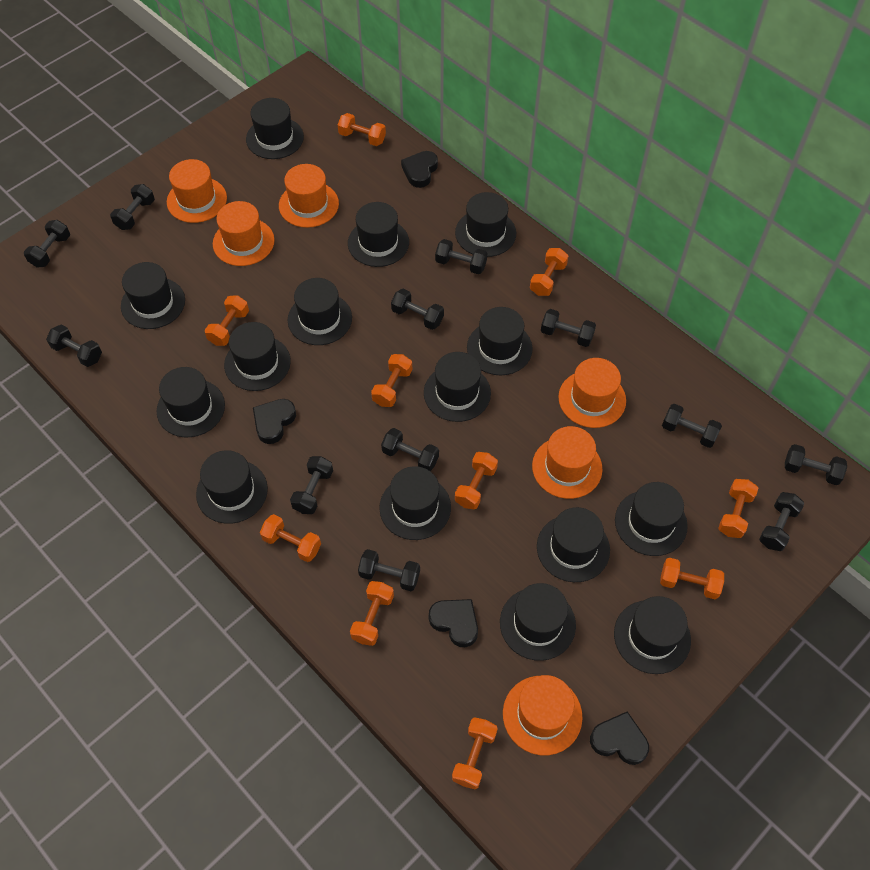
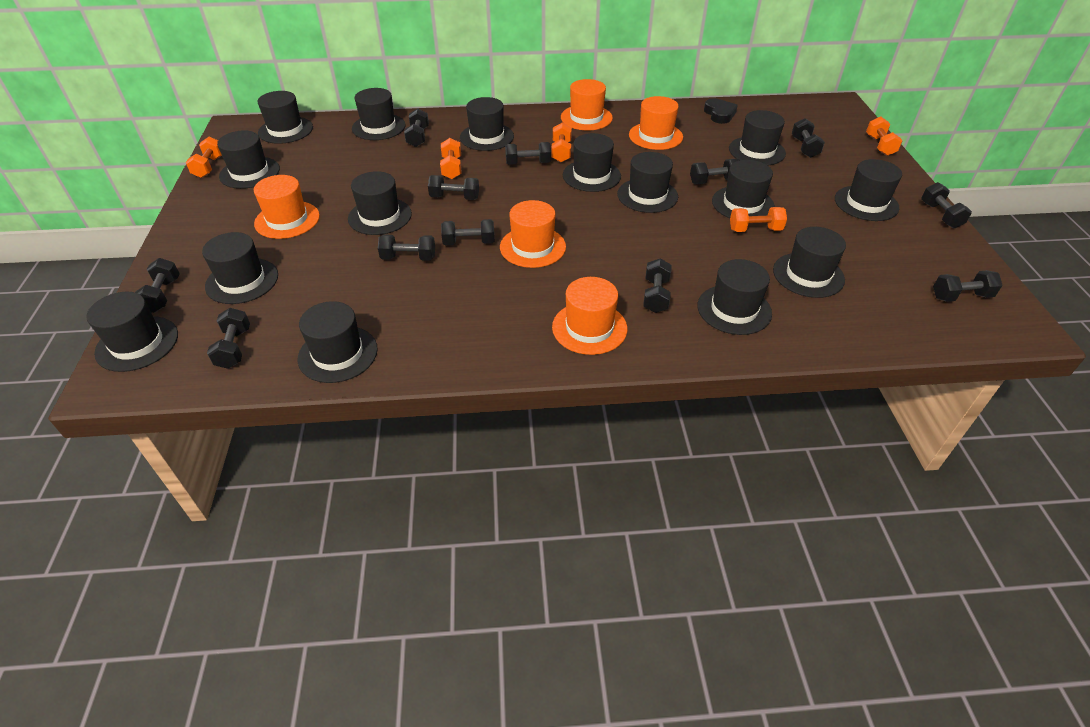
black heart: 4 -> 1
orange dumbbell: 10 -> 5
orange hat: 6 -> 5

